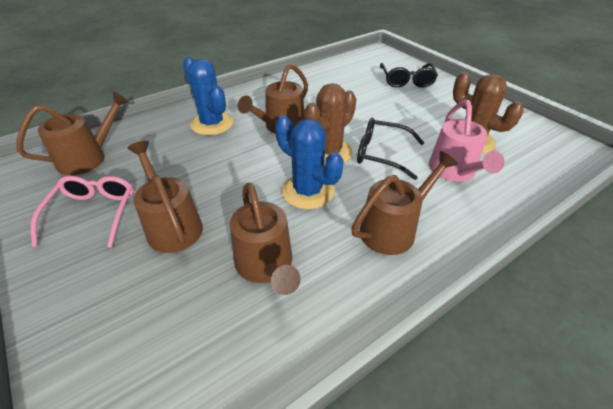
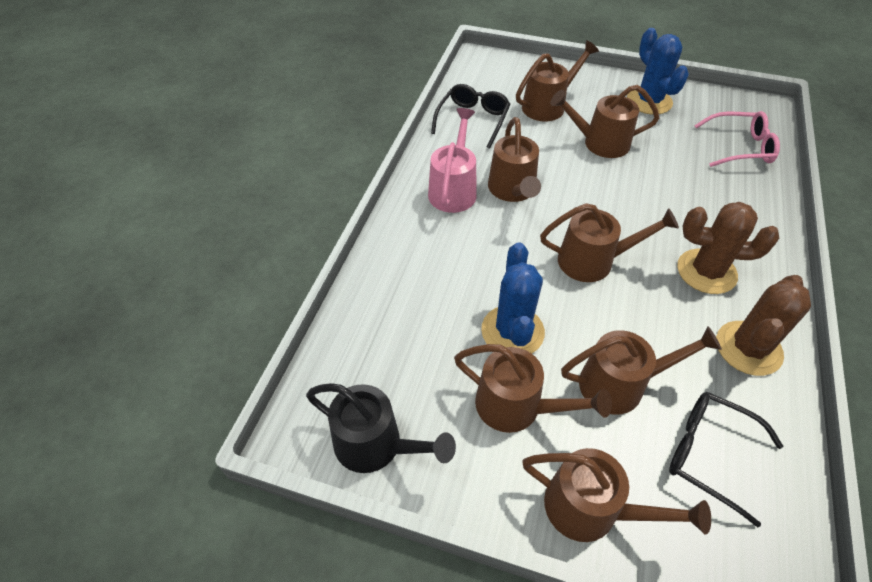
black watering can: 0 -> 1
brown watering can: 5 -> 7

